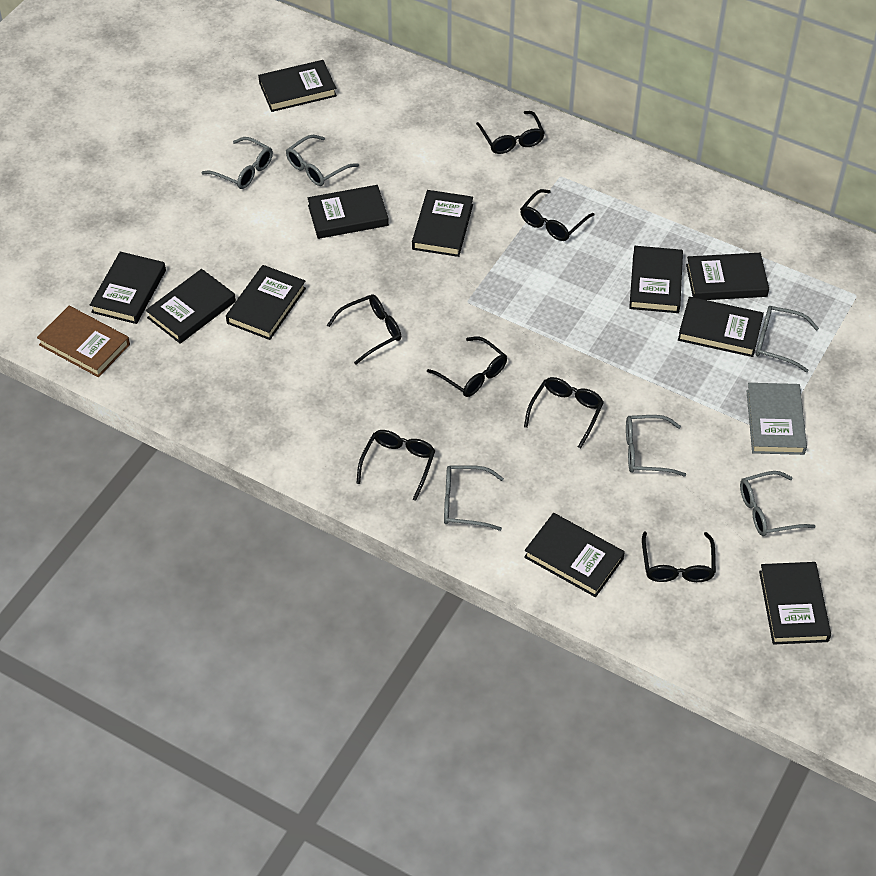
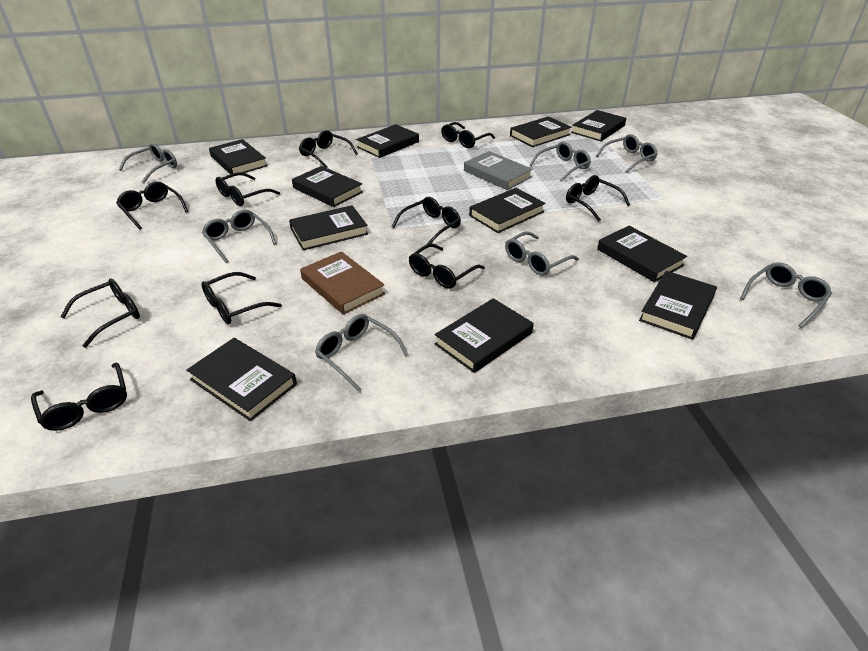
black glasses: 7 -> 10
grey glasses: 6 -> 7

